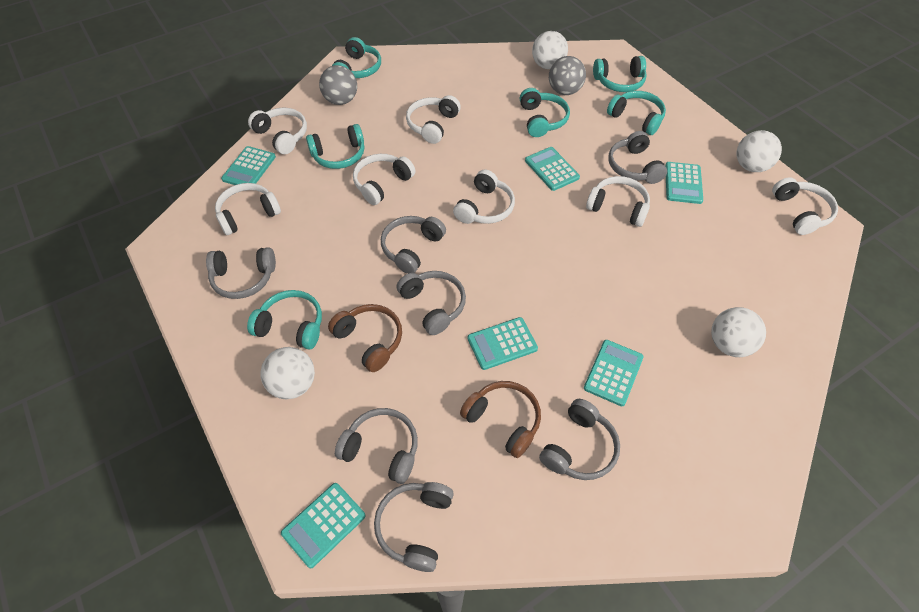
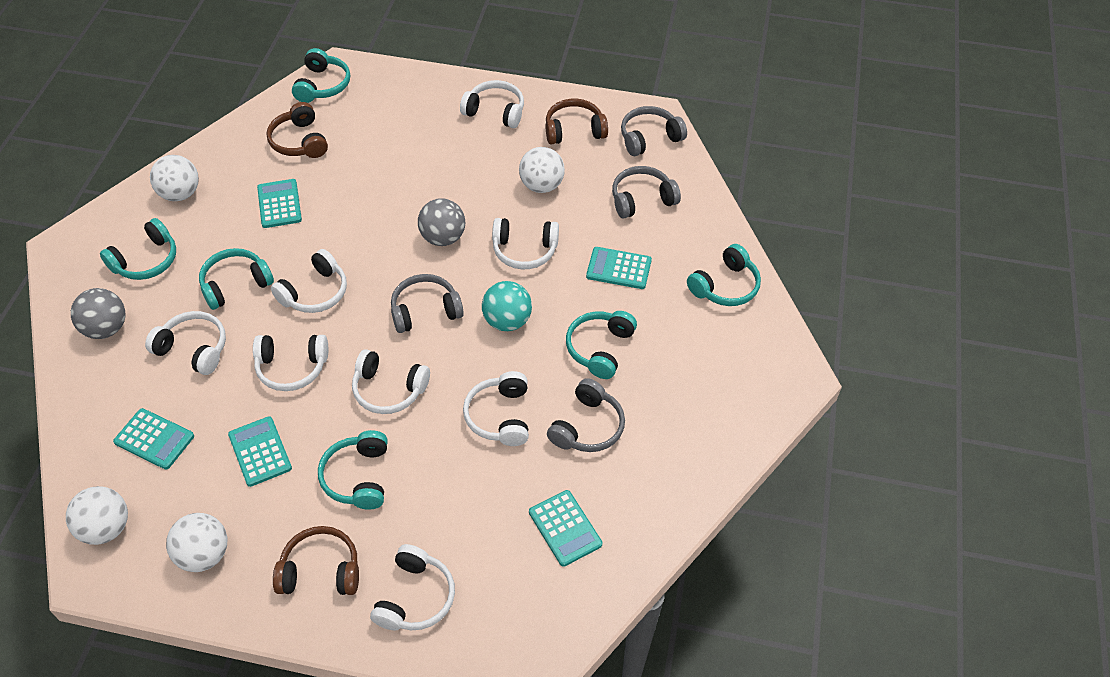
brown headphones: 2 -> 3
grey headphones: 7 -> 4
turquoise ball: 0 -> 1
turquoise calculator: 6 -> 5
white headphones: 7 -> 8

